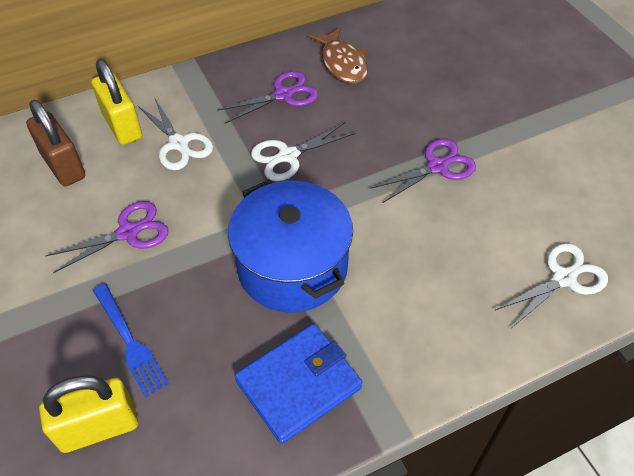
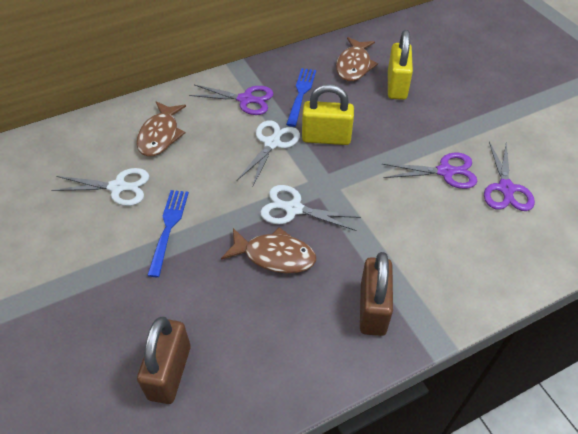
blue fork: 1 -> 2
blue pot: 1 -> 0
blue wallet: 1 -> 0
brown fish: 1 -> 3
brown padlock: 1 -> 2

